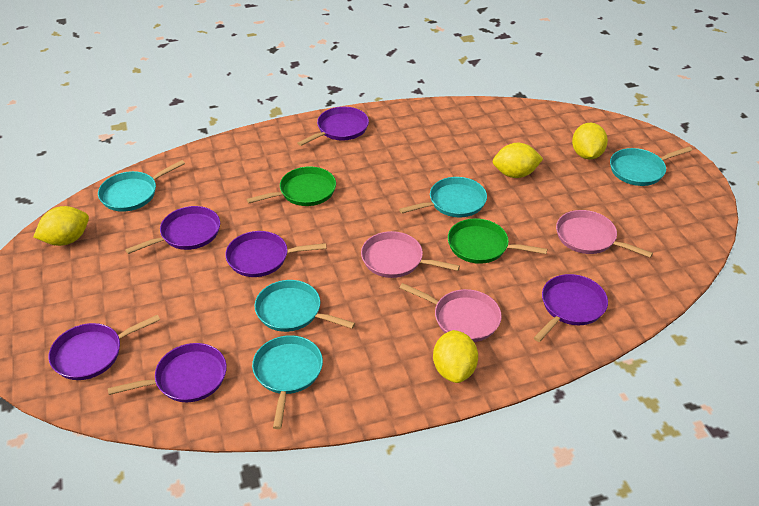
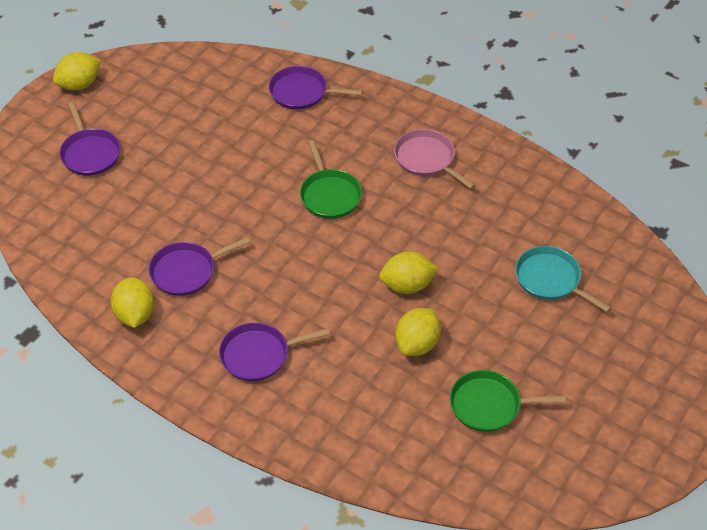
pink pan: 3 -> 1
purple pan: 6 -> 4
turquoise pan: 5 -> 1

